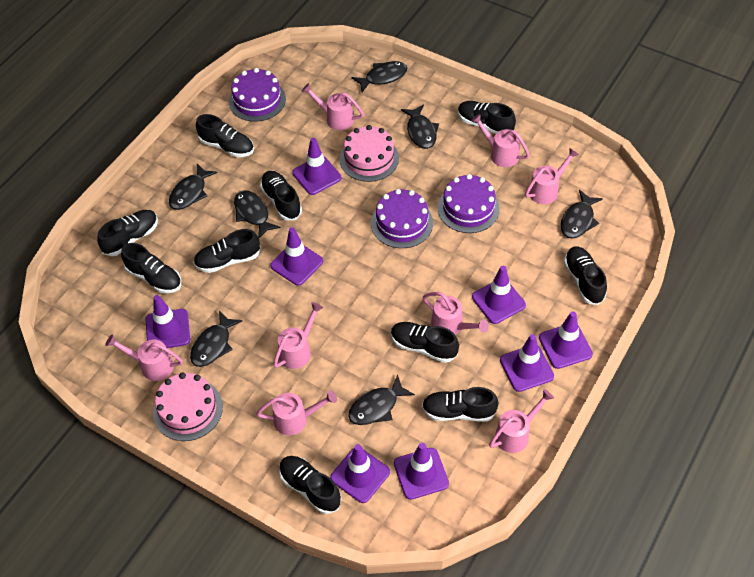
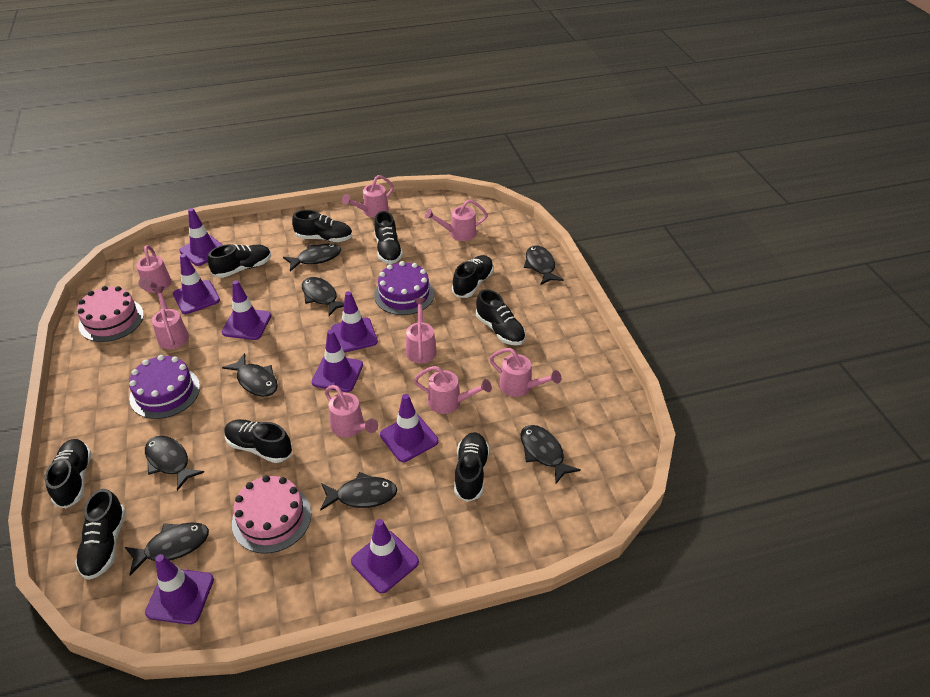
black fish: 7 -> 8
black shoe: 10 -> 9
purple cake: 3 -> 2

